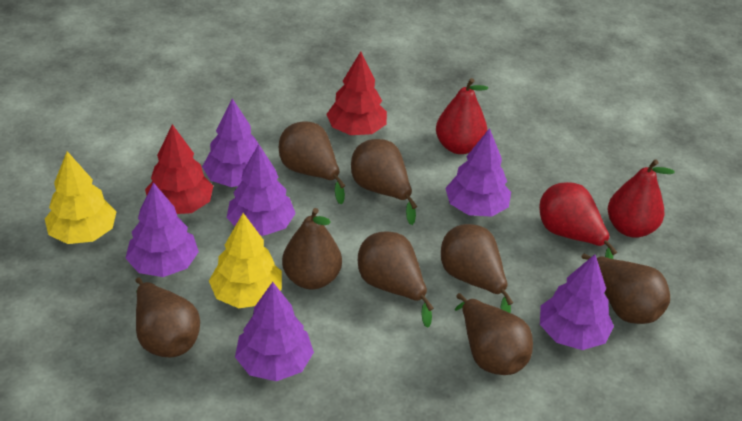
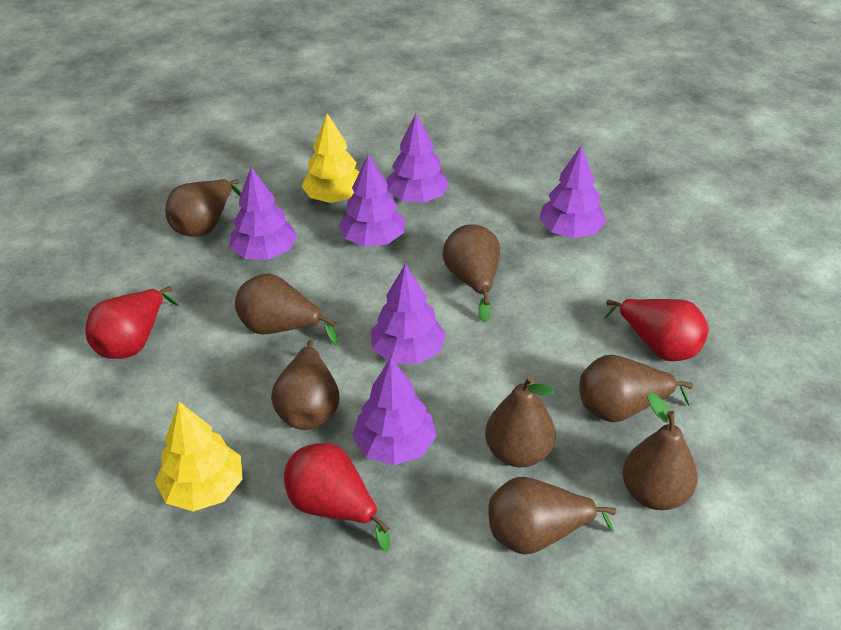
red tree: 2 -> 0

